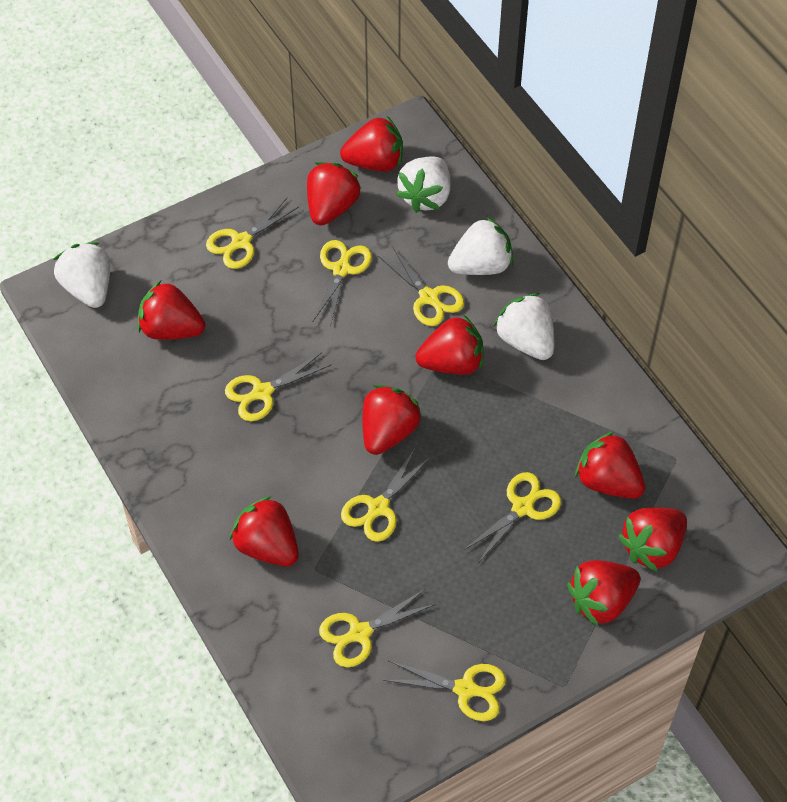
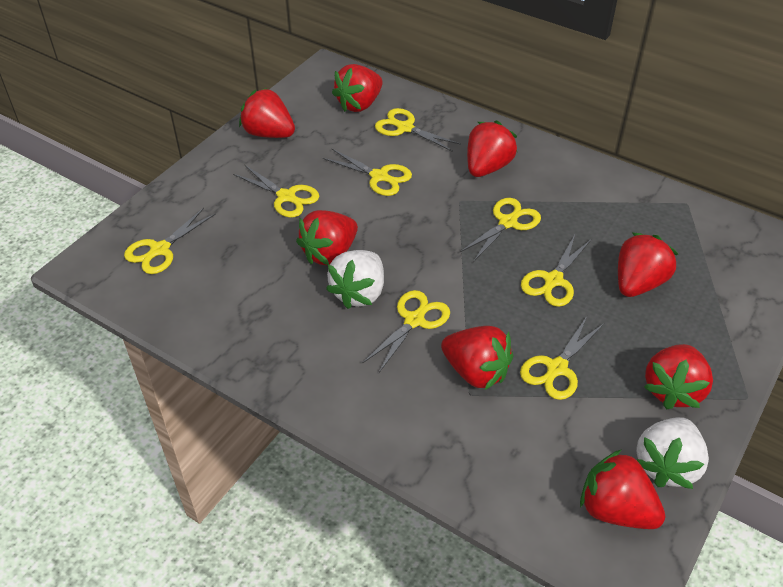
red strawberry: 9 -> 8
white strawberry: 4 -> 2

